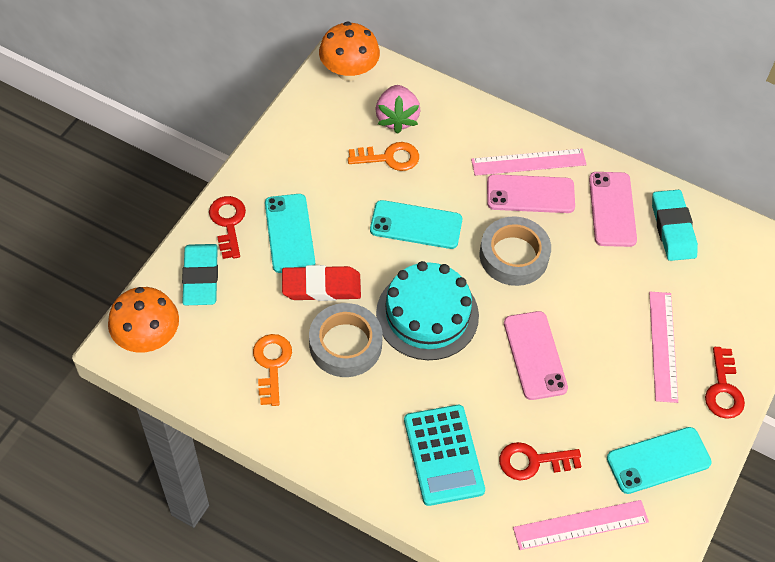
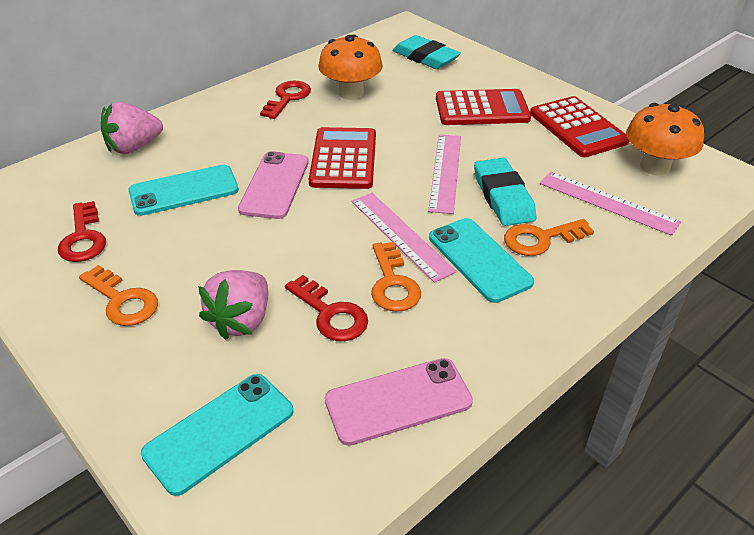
grey tape: 2 -> 0
orange key: 2 -> 3
pink phone: 3 -> 2
pink strawberry: 1 -> 2
red calculator: 0 -> 3
red eraser: 1 -> 0
turquoise cake: 1 -> 0
turquoise calculator: 1 -> 0

